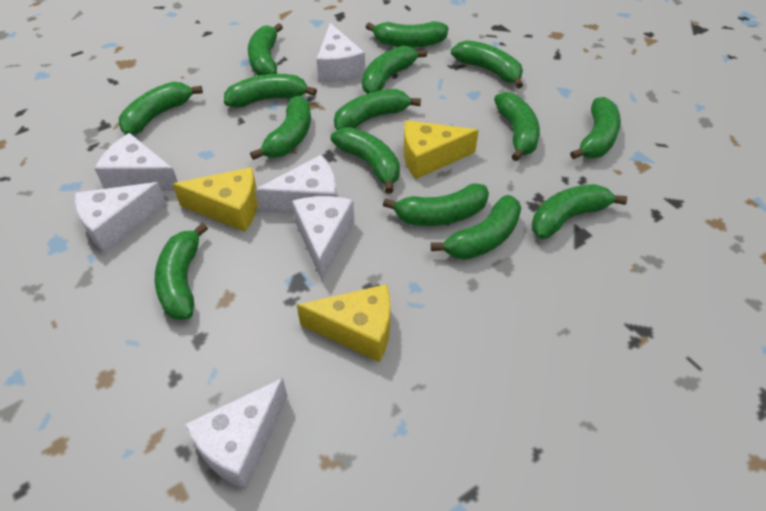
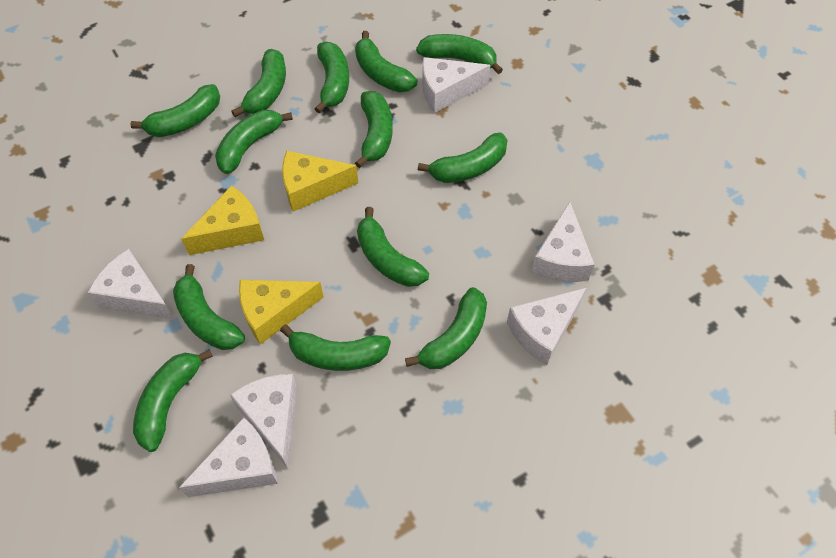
green banana: 15 -> 13

